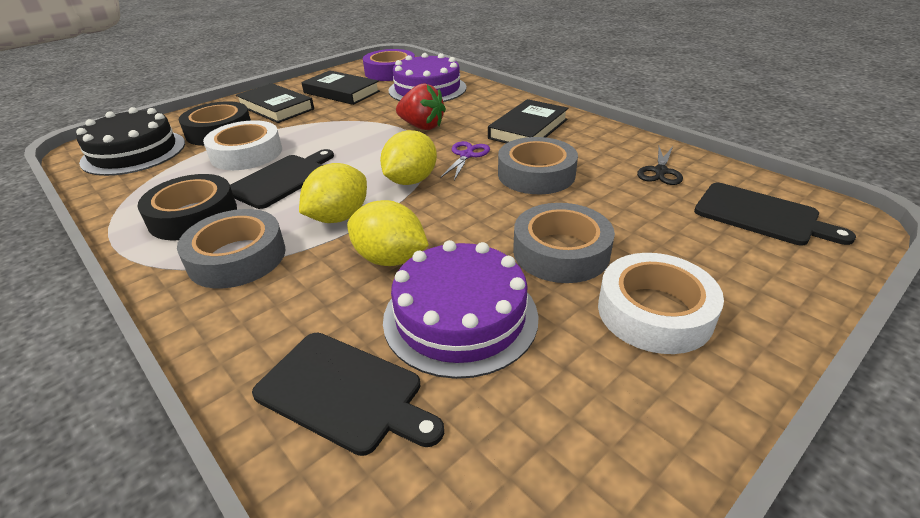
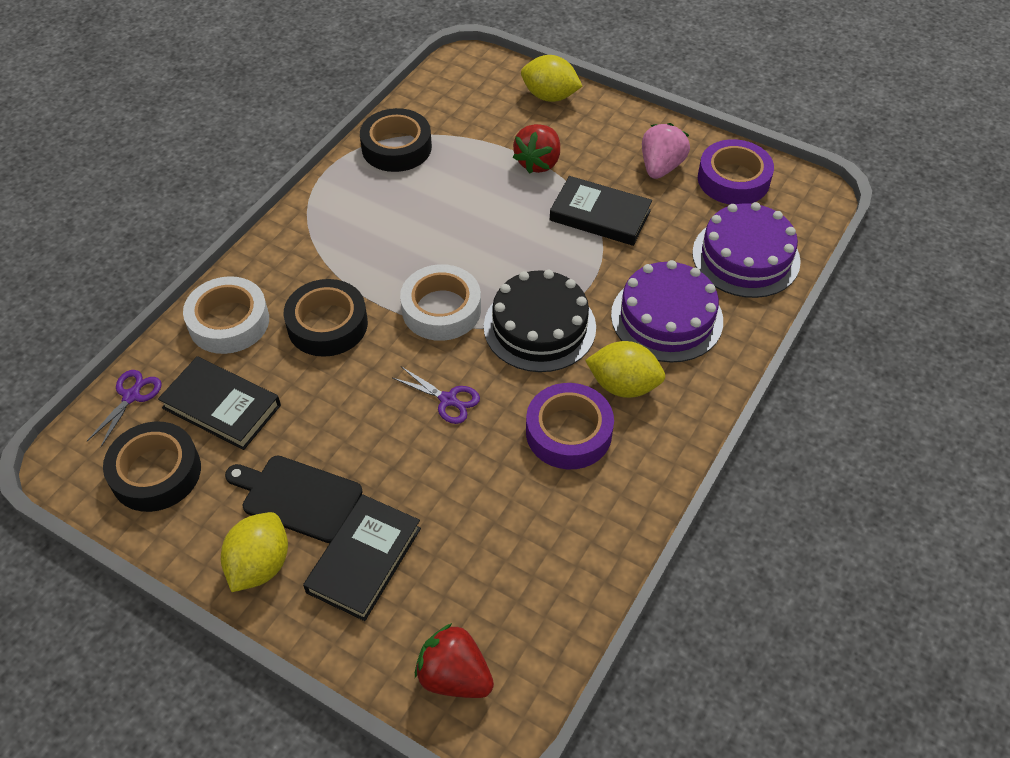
black cutting board: 3 -> 1
black scissors: 1 -> 0
black tape: 2 -> 3
grey tape: 3 -> 0
pink strawberry: 0 -> 1
purple scissors: 1 -> 2
purple tape: 1 -> 2
red strawberry: 1 -> 2

